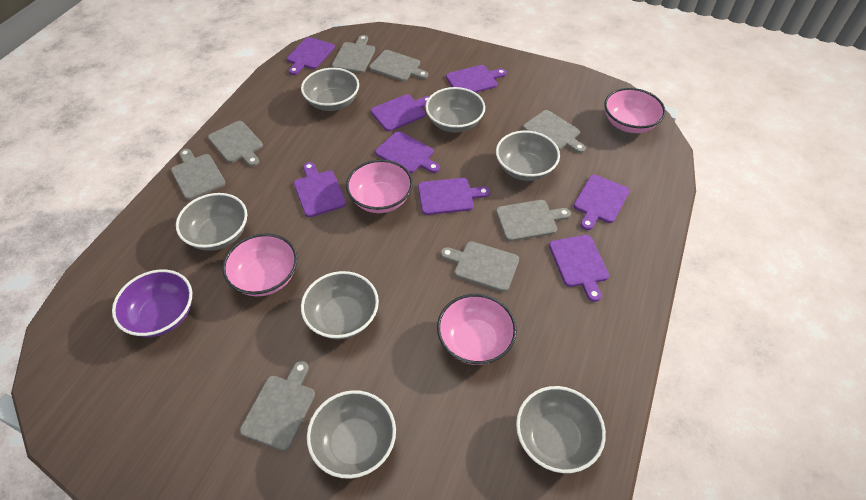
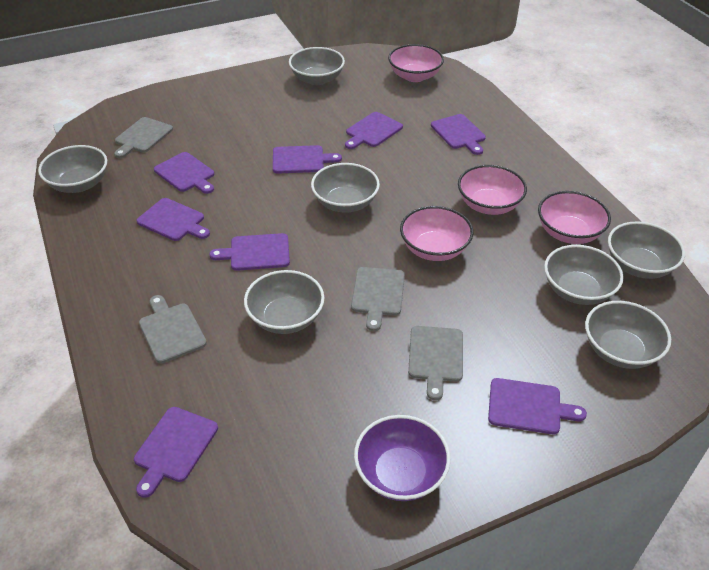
grey cutting board: 8 -> 4

